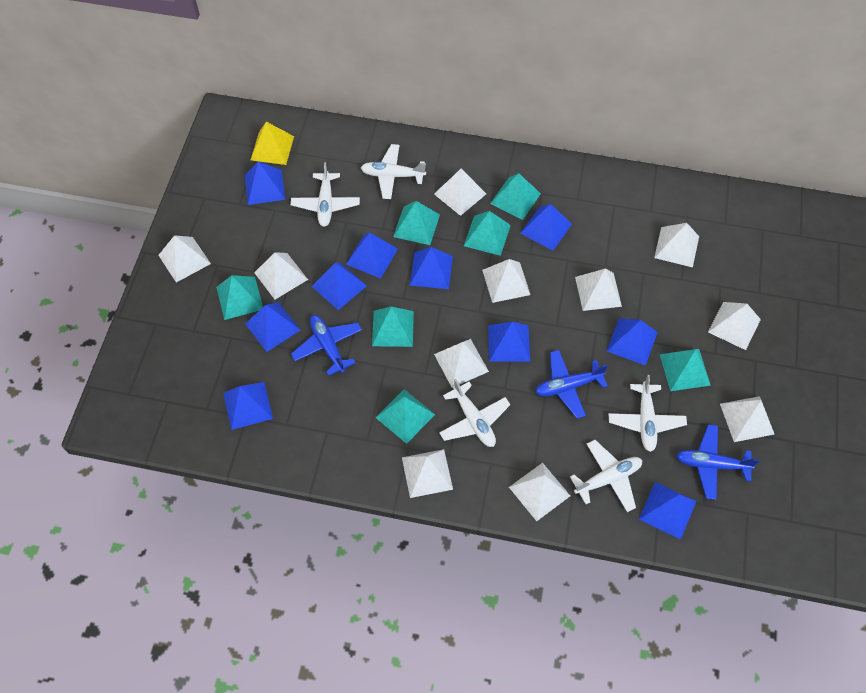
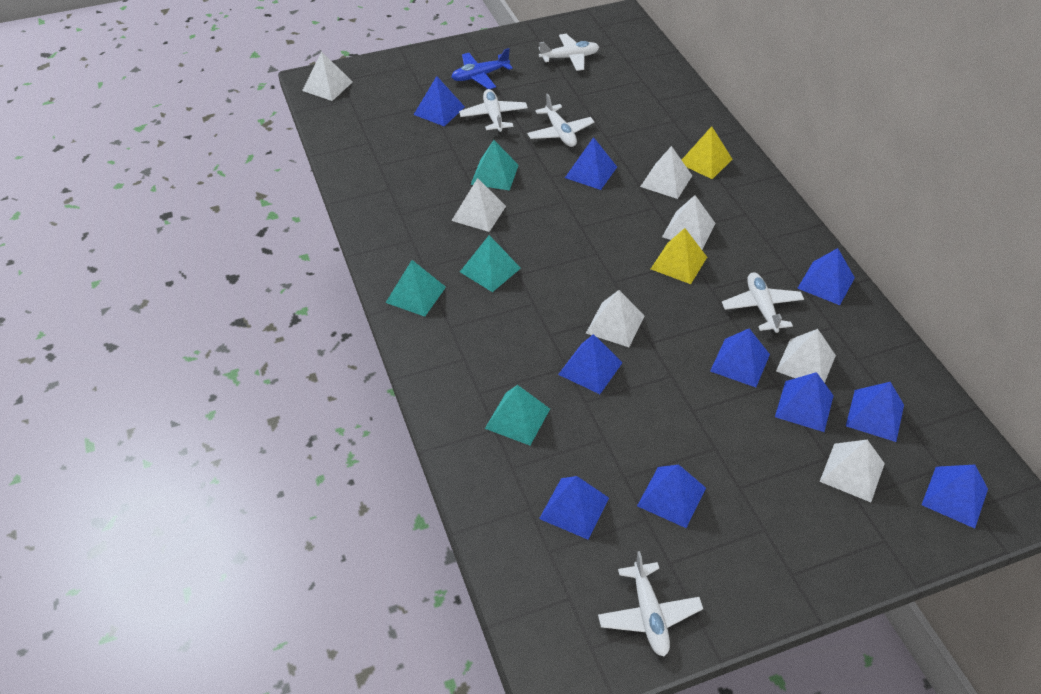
blue plane: 3 -> 1
turquoise pyramid: 7 -> 4
white pyramid: 11 -> 7
yellow pyramid: 1 -> 2

